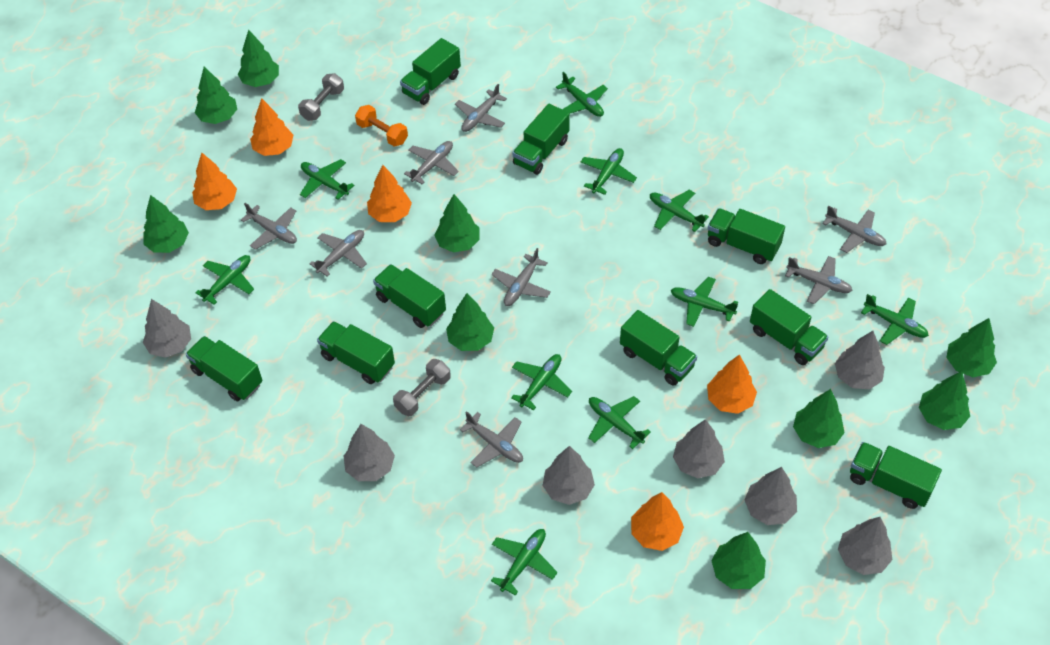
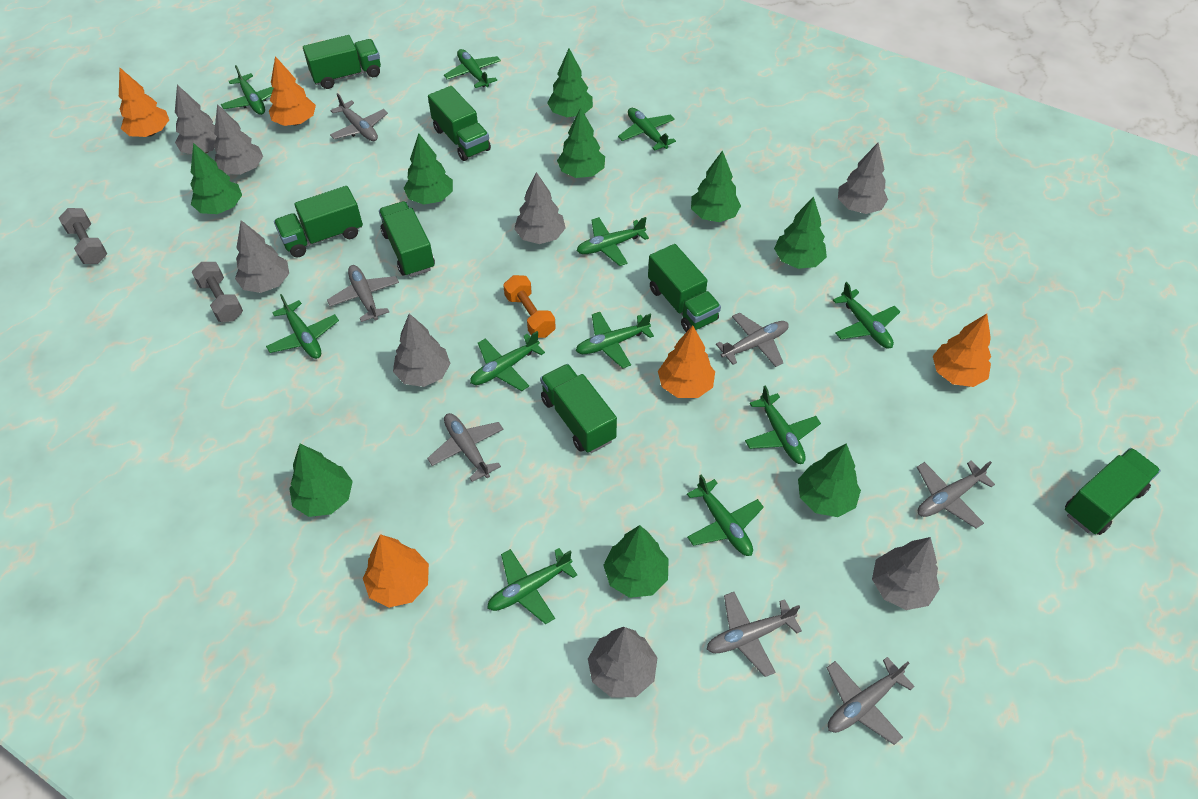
green plane: 10 -> 11
green truck: 9 -> 7
grey plane: 8 -> 7
grey tree: 7 -> 8

